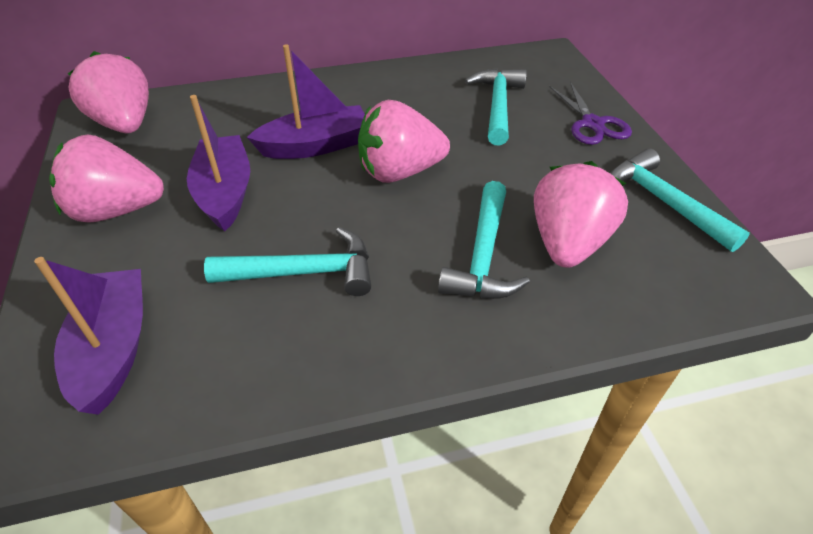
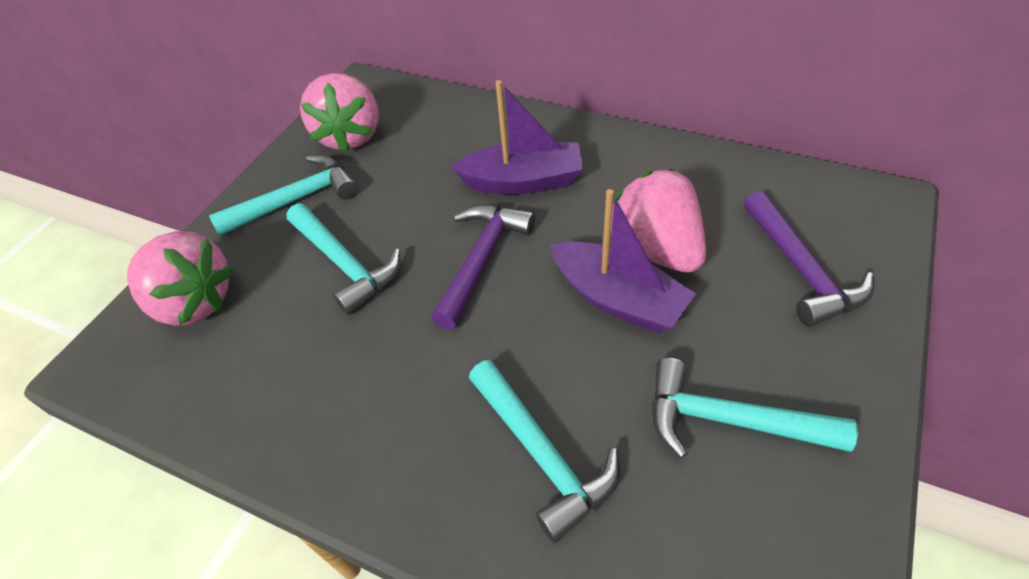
pink strawberry: 4 -> 3
purple boat: 3 -> 2
purple hammer: 0 -> 2
purple scissors: 1 -> 0

